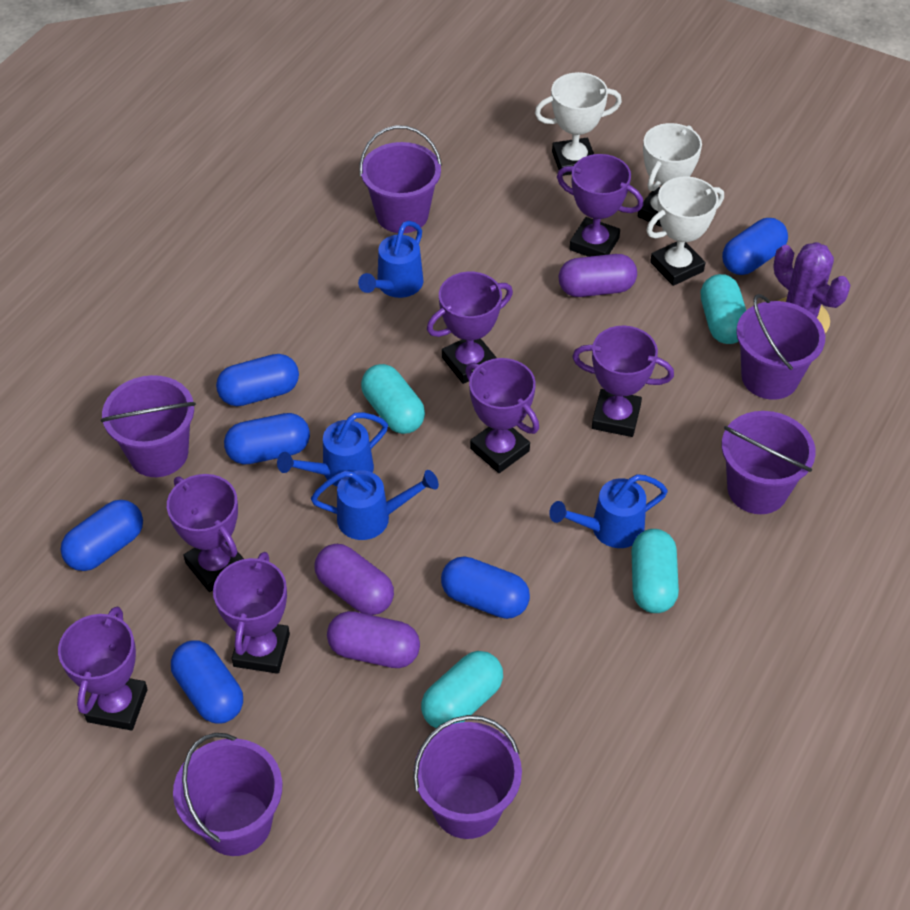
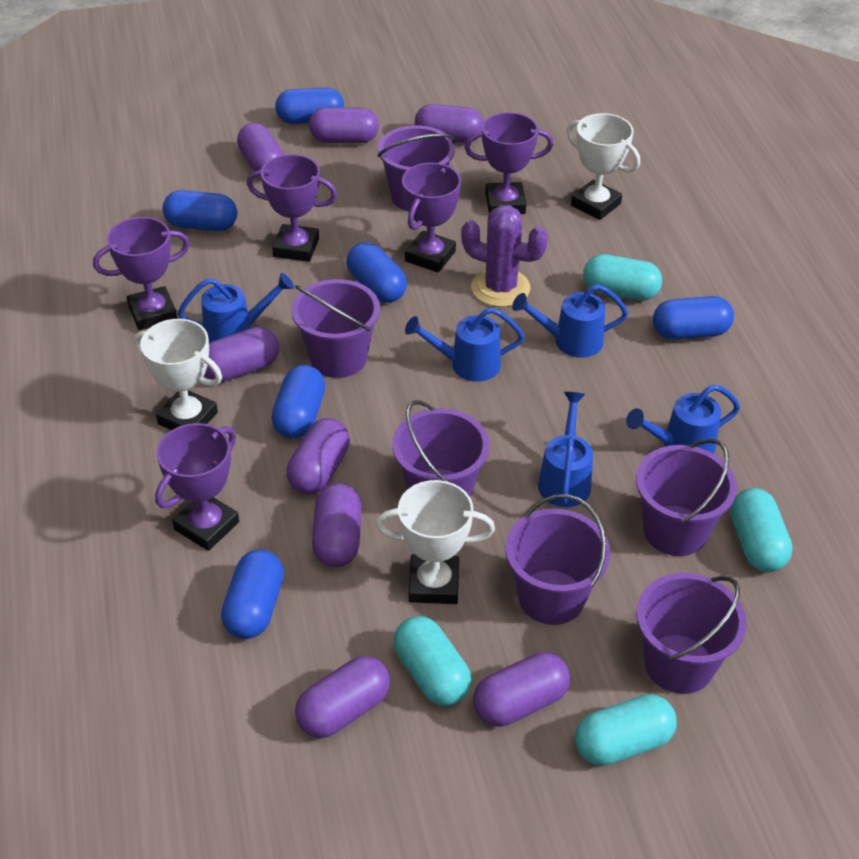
blue watering can: 4 -> 5
purple capsule: 3 -> 8
purple trophy: 7 -> 5

